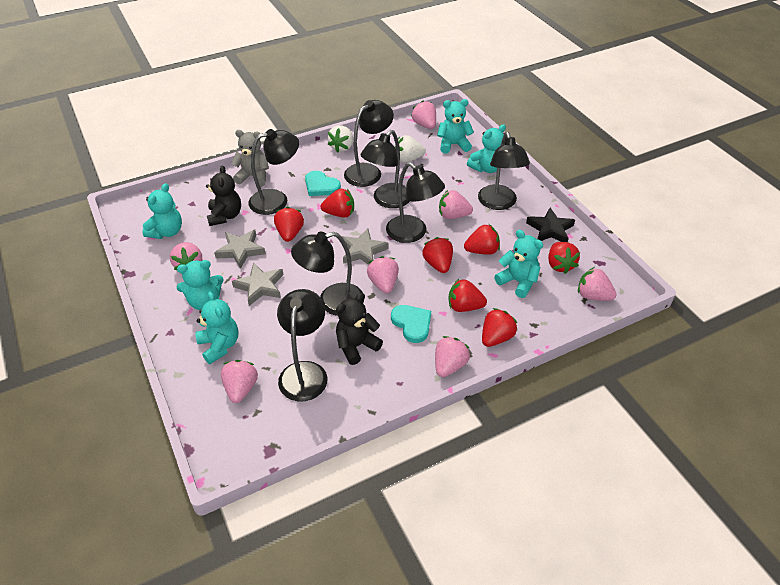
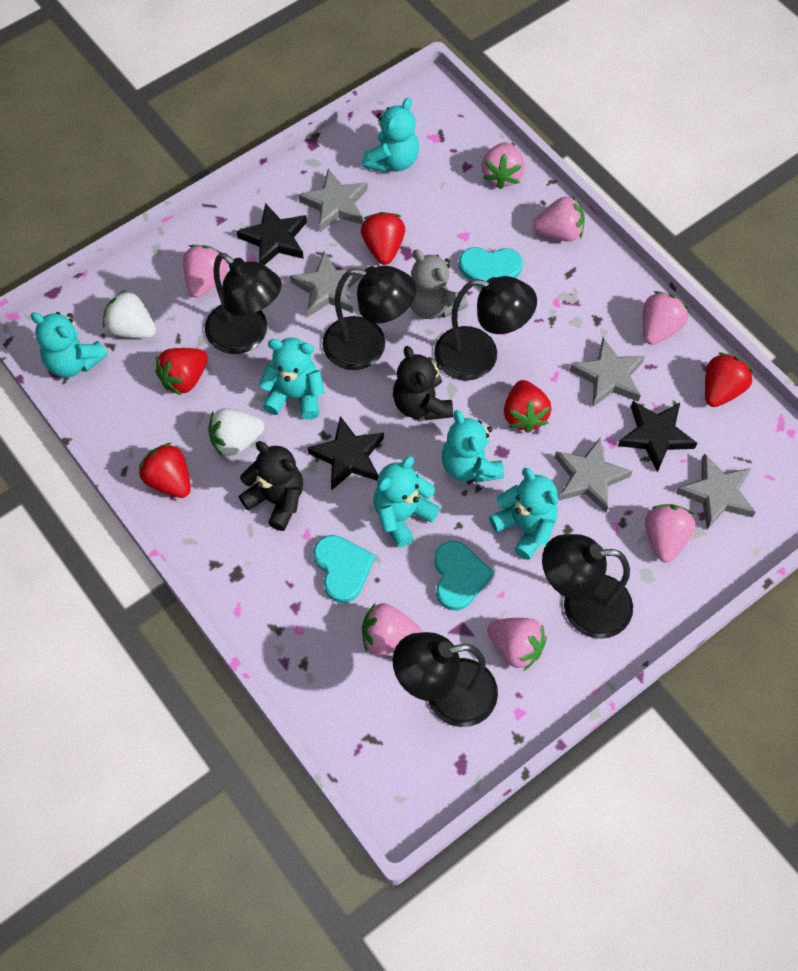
black lamp: 7 -> 5
black star: 1 -> 3
grey star: 3 -> 5
red strawberry: 7 -> 5
turquoise heart: 2 -> 3

